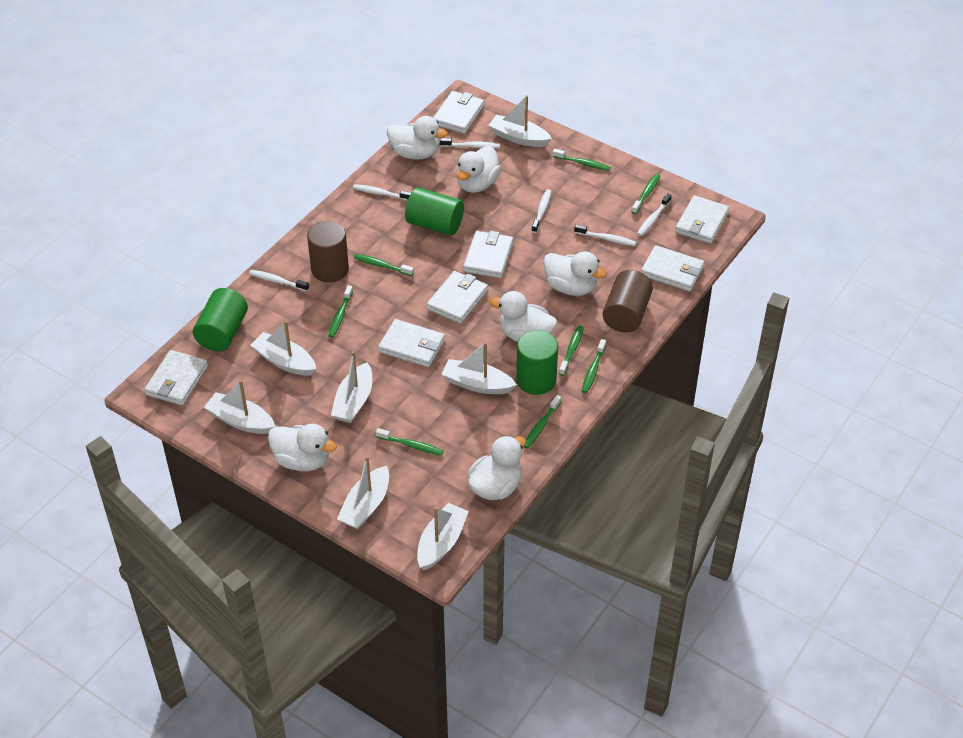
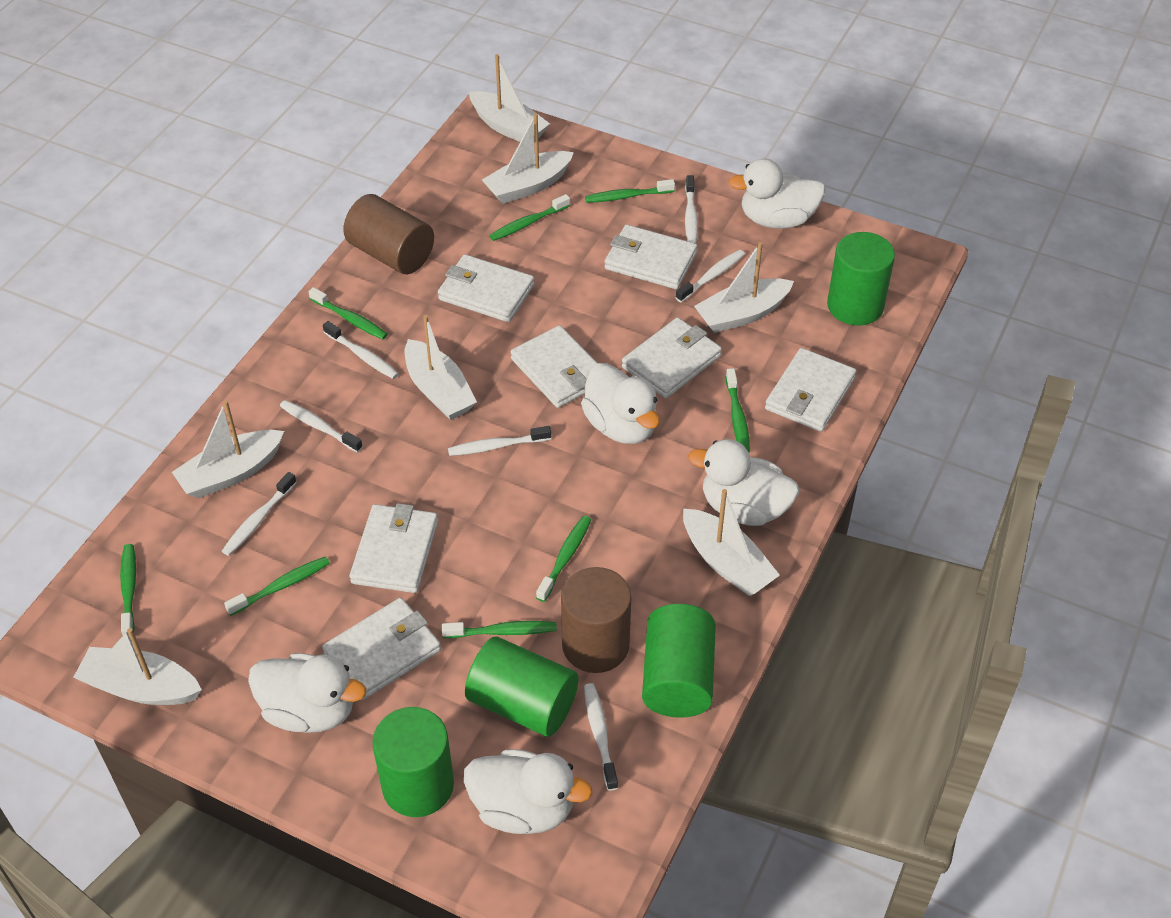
green cylinder: 3 -> 4
white duck: 6 -> 5
white toothbrush: 6 -> 7

